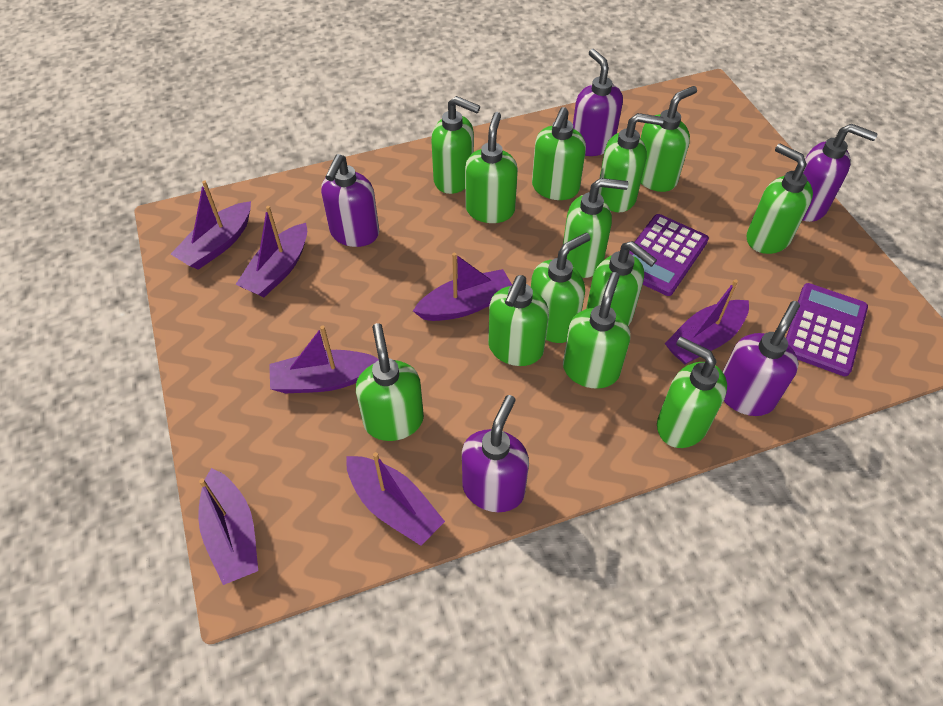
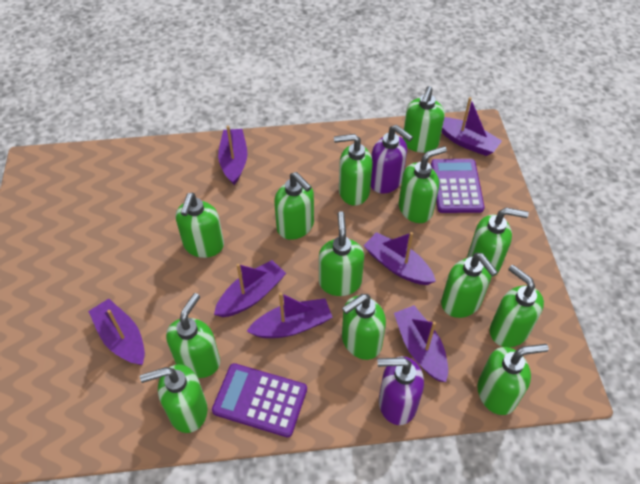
purple soap dispenser: 5 -> 2

